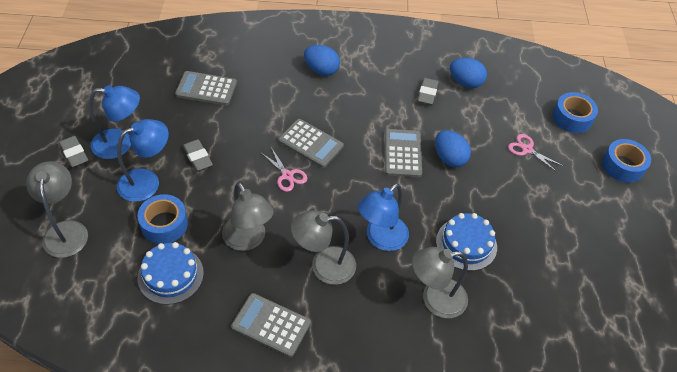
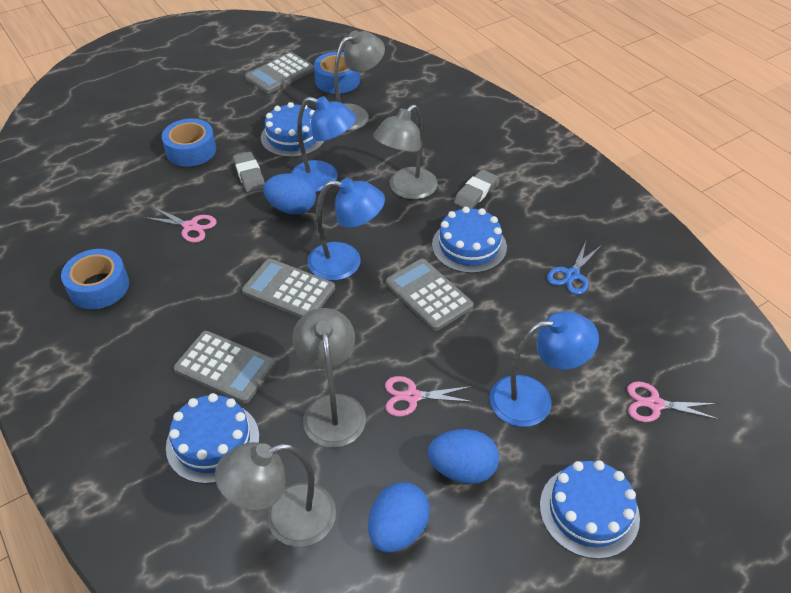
blue cake: 2 -> 4
blue scissors: 0 -> 1
grey eraser: 3 -> 2
pink scissors: 2 -> 3

